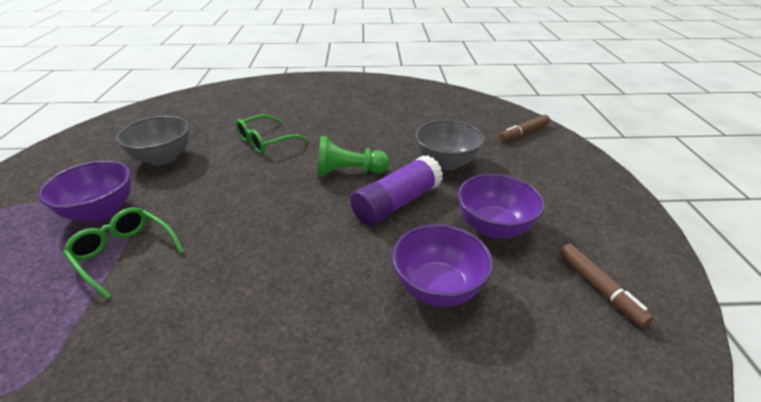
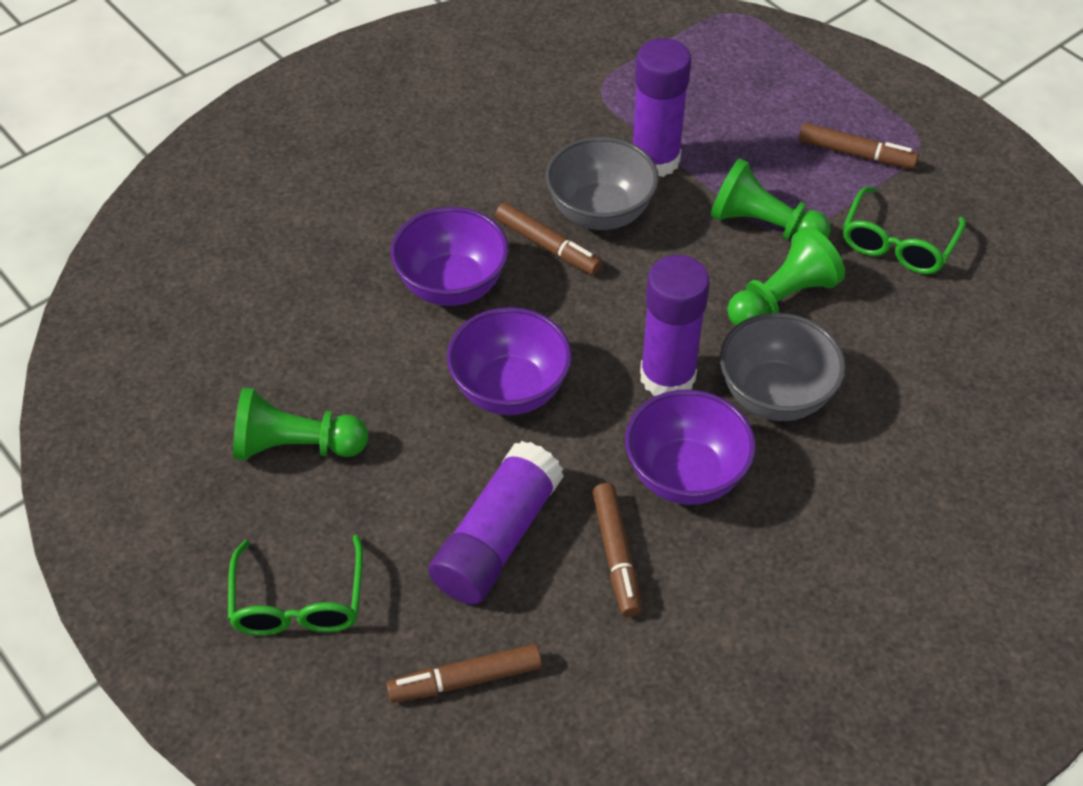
brown marker: 2 -> 4
green pawn: 1 -> 3
purple glue stick: 1 -> 3

